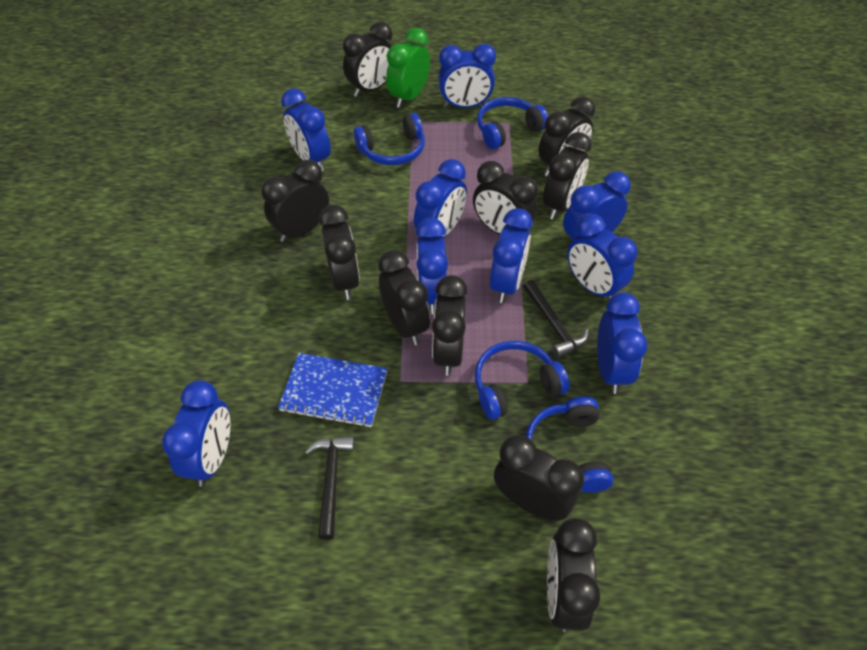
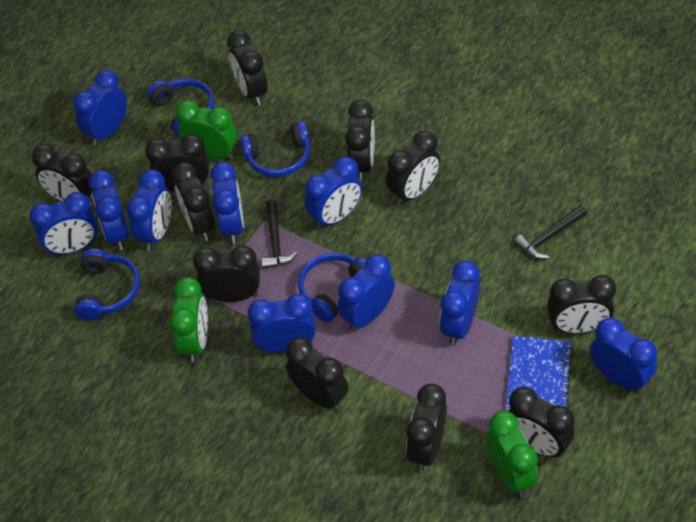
black clock: 10 -> 11
blue clock: 9 -> 10
green clock: 1 -> 3

